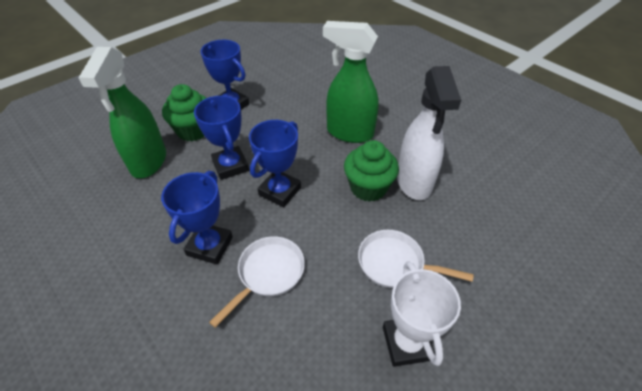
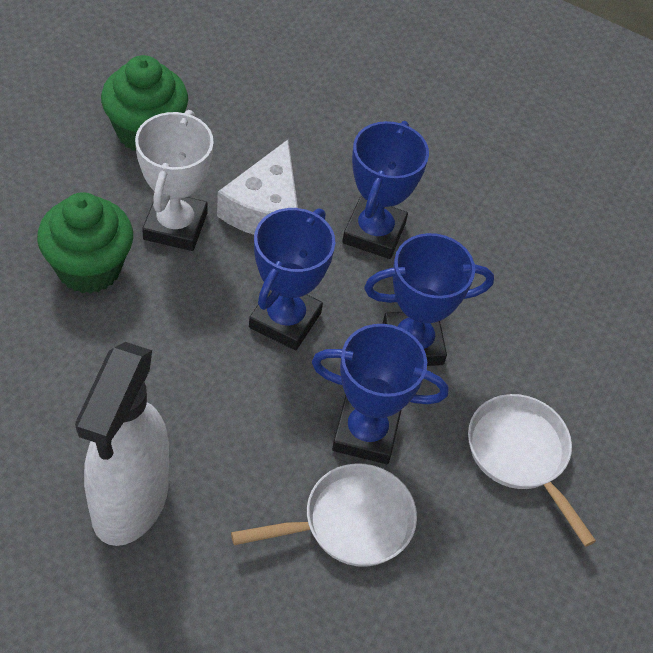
green spray bottle: 2 -> 0
white cheese: 0 -> 1

